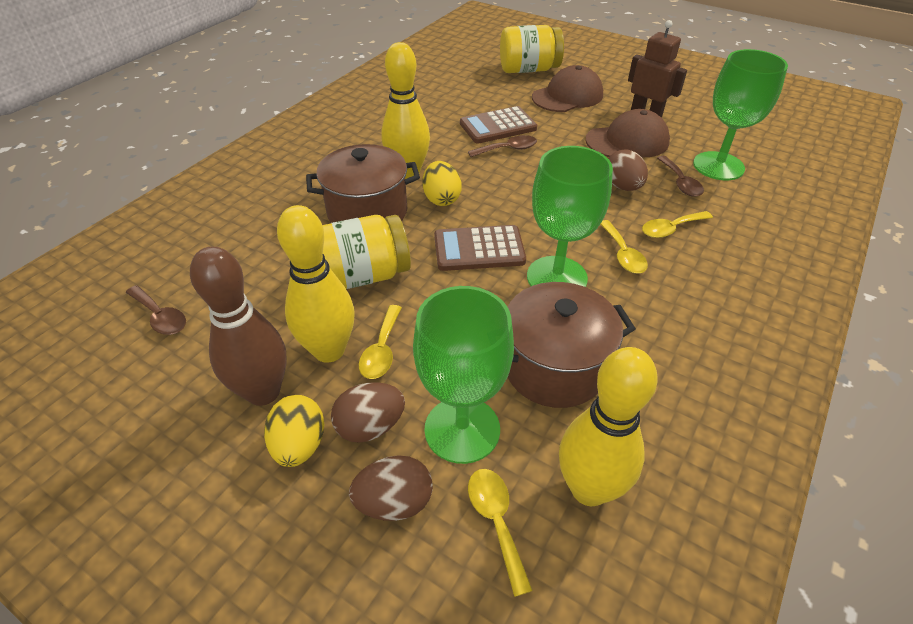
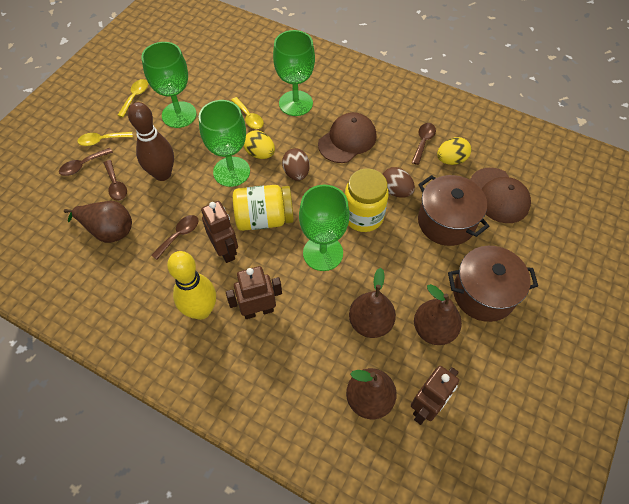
brown calculator: 2 -> 0
brown egg: 3 -> 2
brown pear: 0 -> 4
brown robot: 1 -> 3
brown spoon: 3 -> 4
green goblet: 3 -> 4
yellow bowling pin: 3 -> 1
yellow spoon: 4 -> 3

